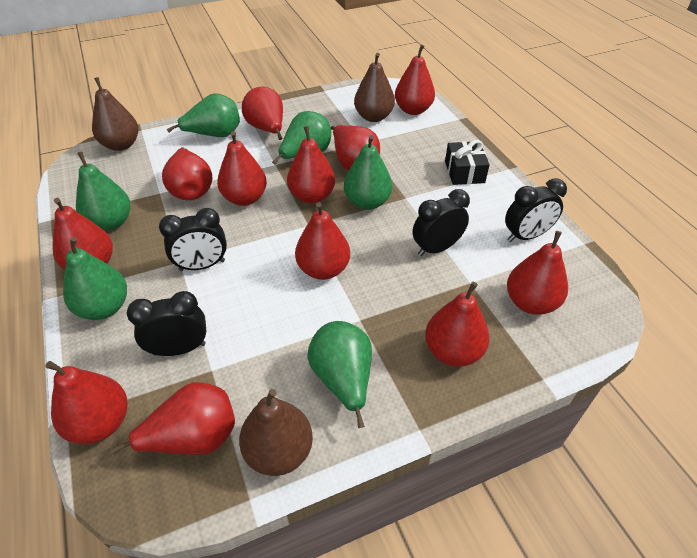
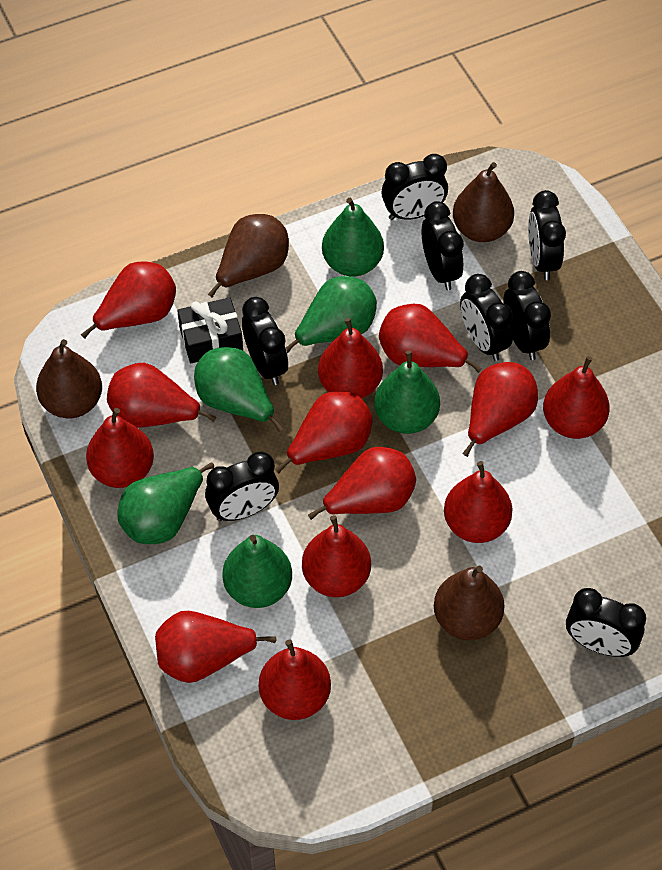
black clock: 4 -> 8
brown pear: 3 -> 4
red pear: 12 -> 13

